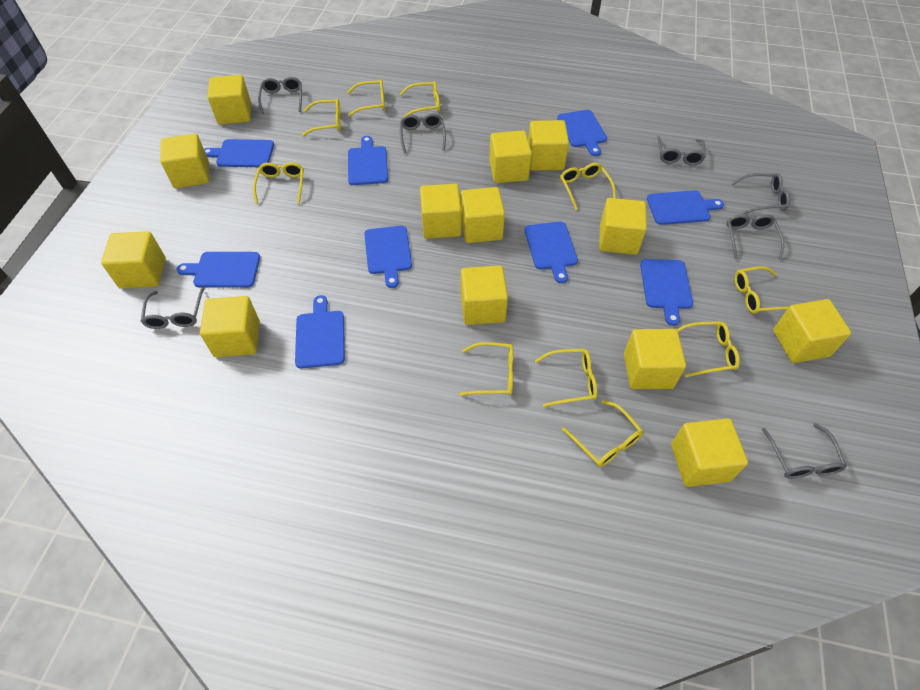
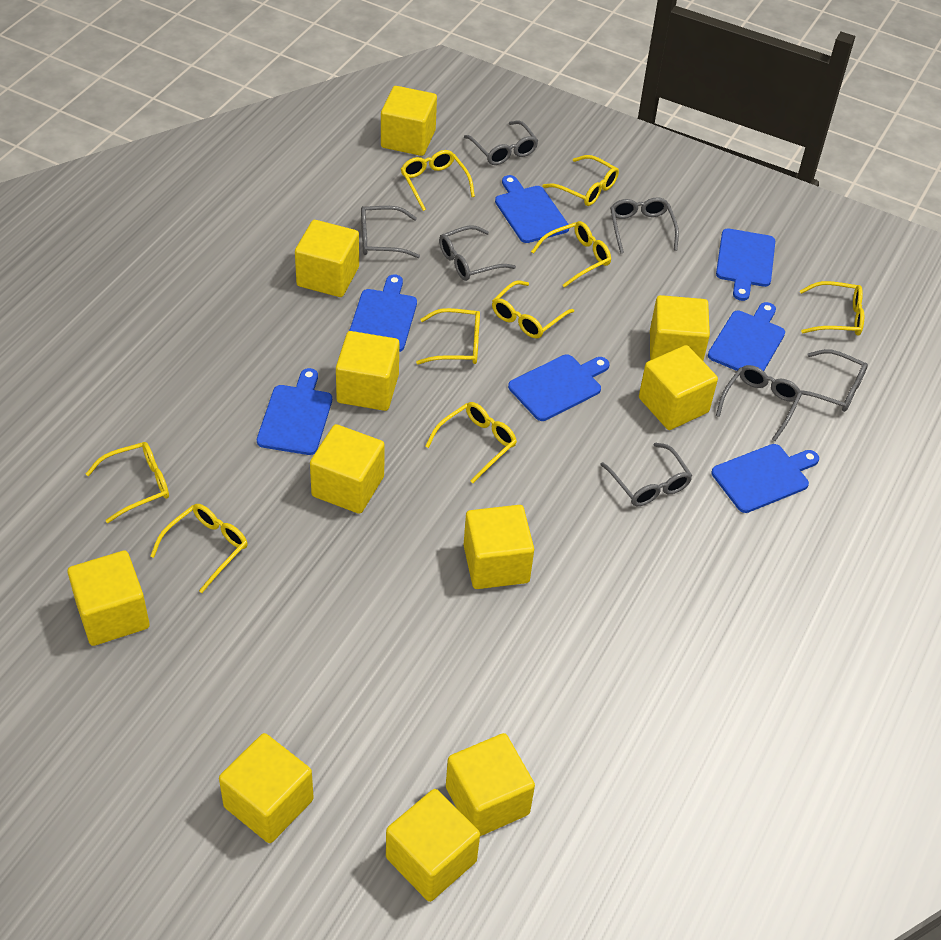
blue cutting board: 9 -> 7
yellow cube: 13 -> 11
yellow glasses: 10 -> 9

